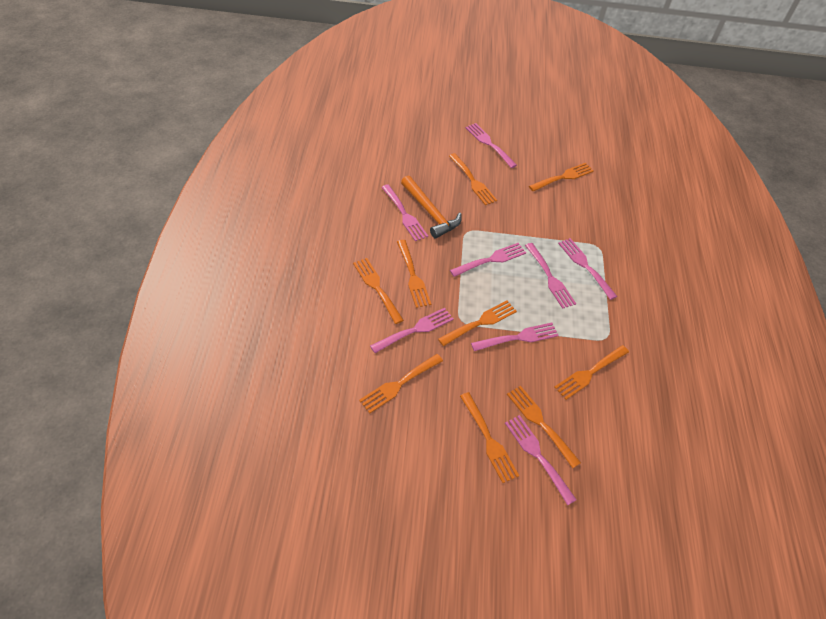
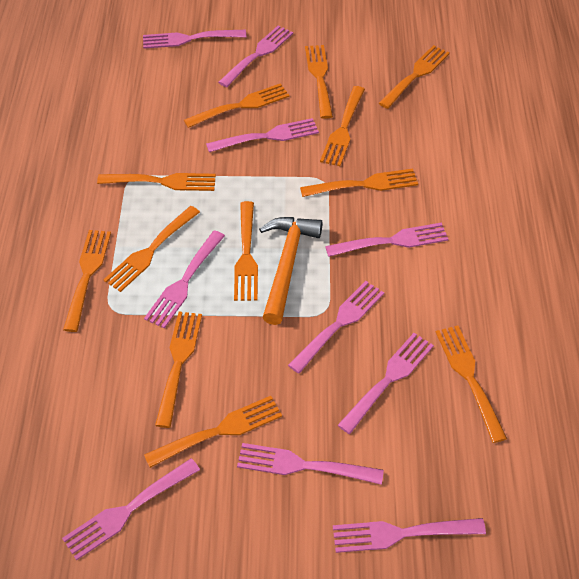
orange fork: 9 -> 12
pink fork: 8 -> 10

